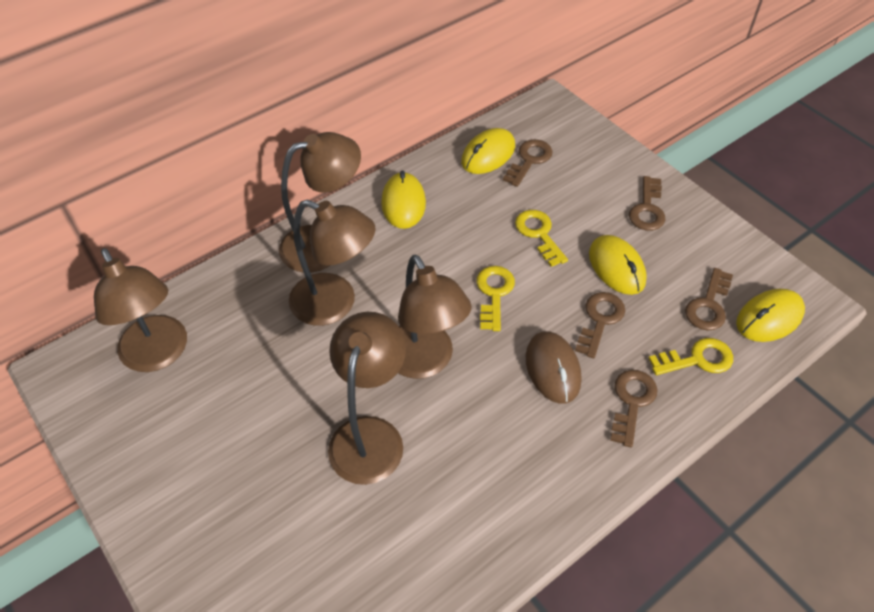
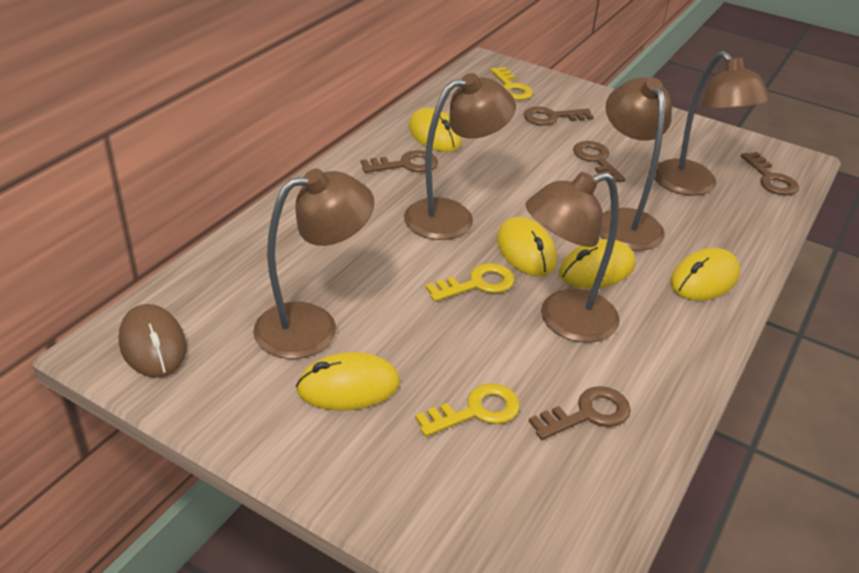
yellow mouse: 4 -> 5

